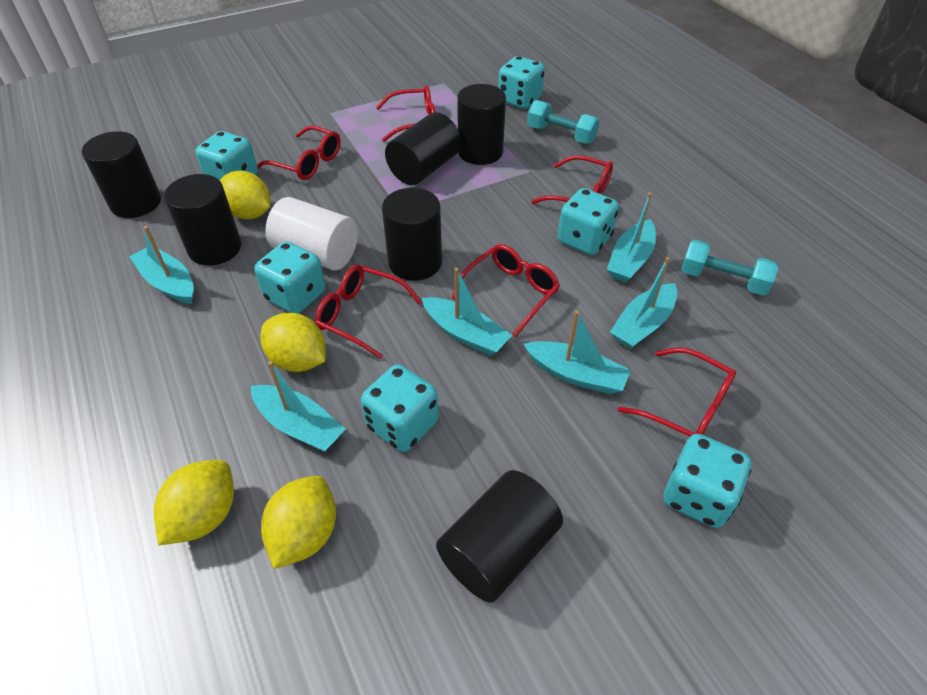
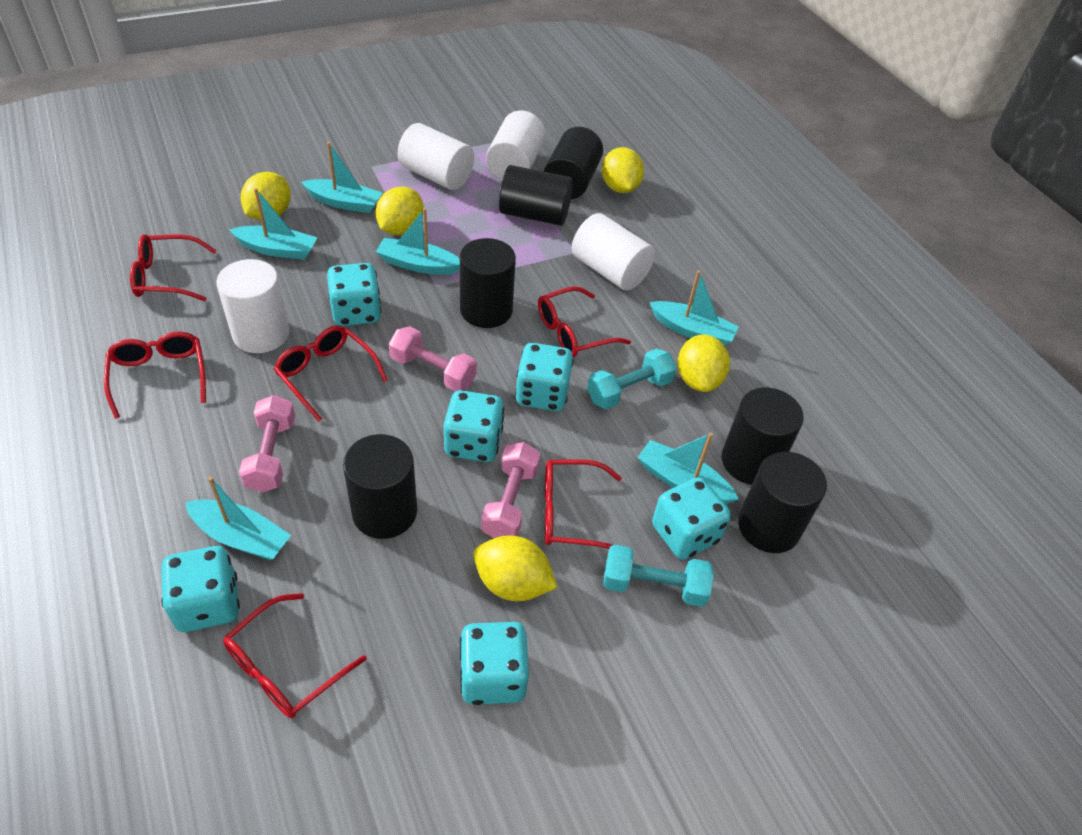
pink dumbbell: 0 -> 3
white cylinder: 1 -> 4
yellow lemon: 4 -> 5

